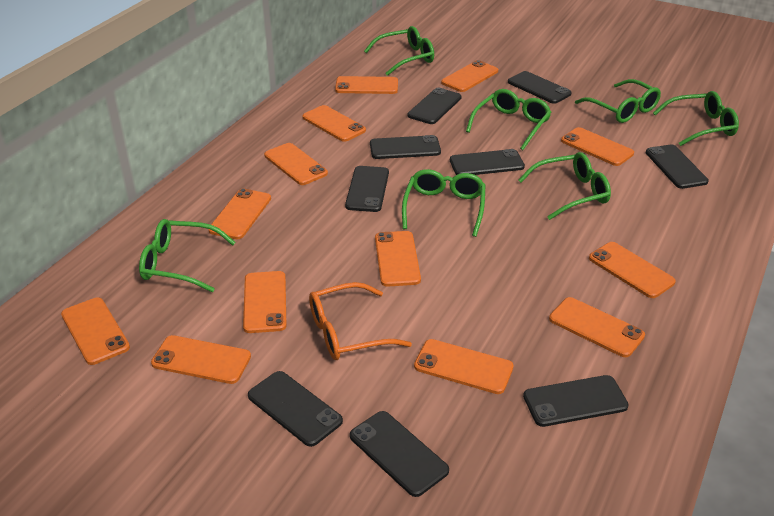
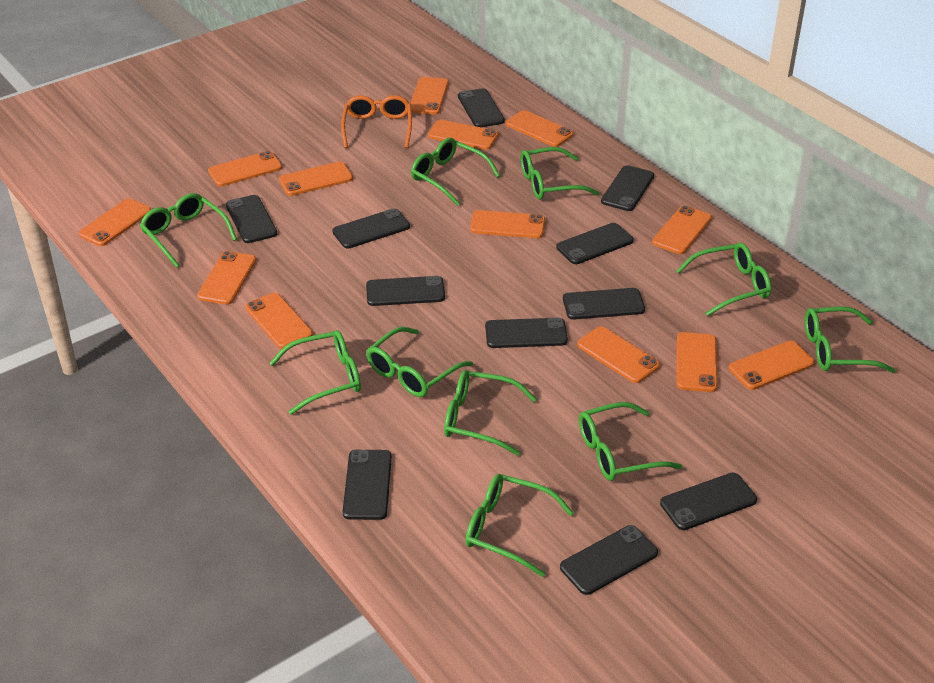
black phone: 9 -> 11
green glasses: 7 -> 10

